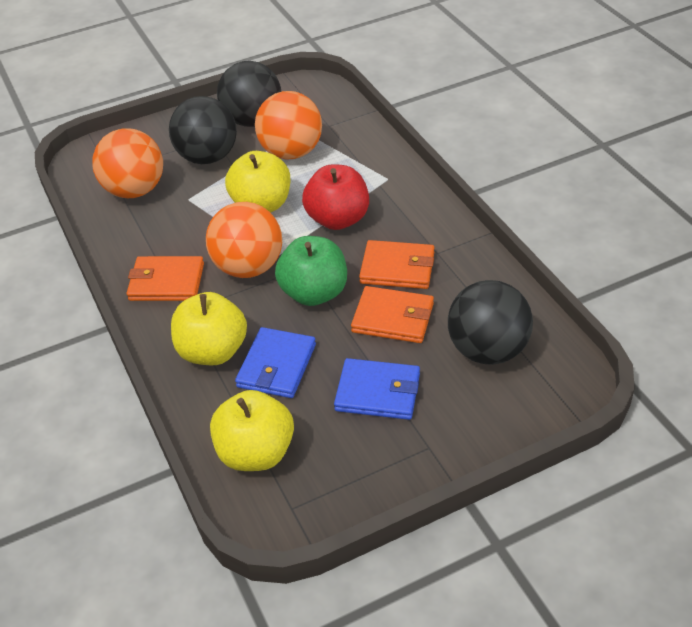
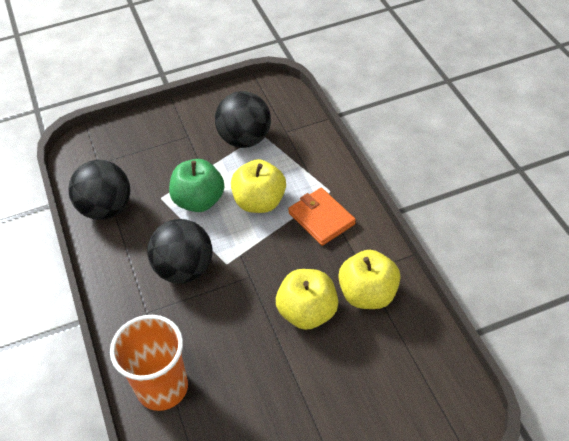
blue wallet: 2 -> 0
orange ball: 3 -> 0
orange cup: 0 -> 1
orange wallet: 3 -> 1
red apple: 1 -> 0

